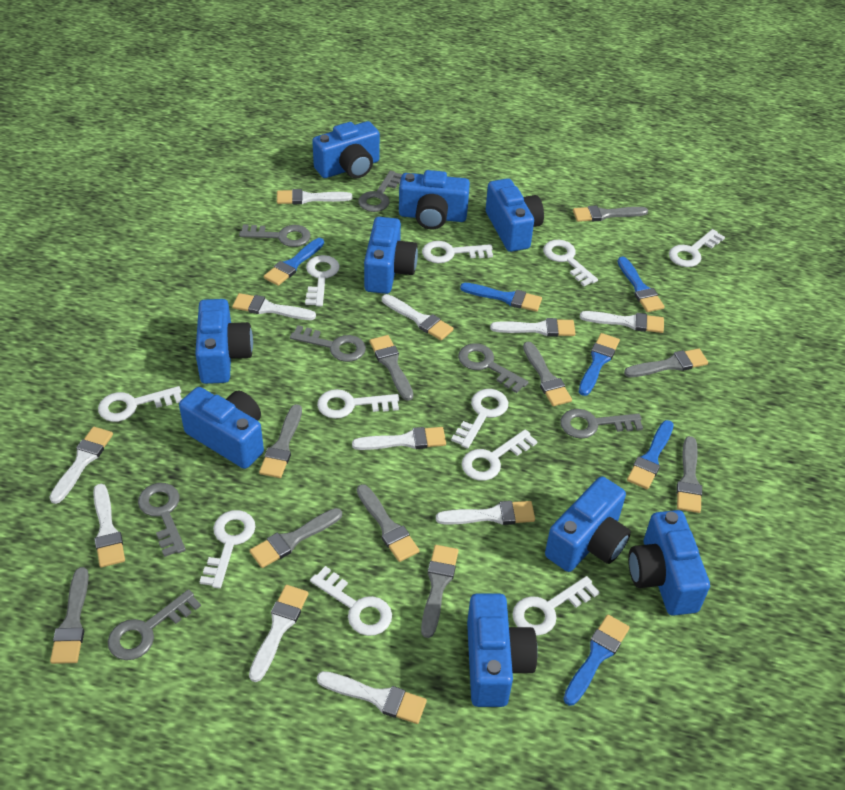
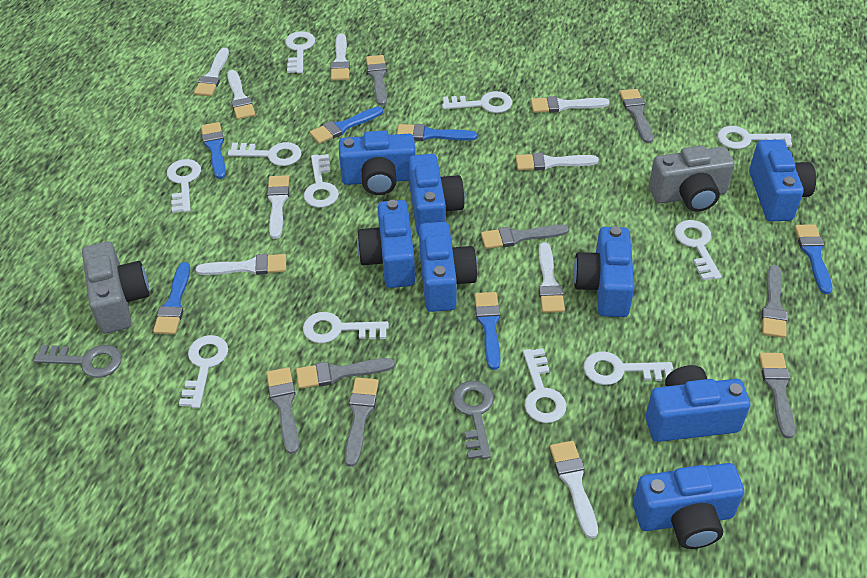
blue camera: 9 -> 8
grey brush: 10 -> 8
grey camera: 0 -> 2
grey key: 7 -> 2
white brush: 11 -> 9

